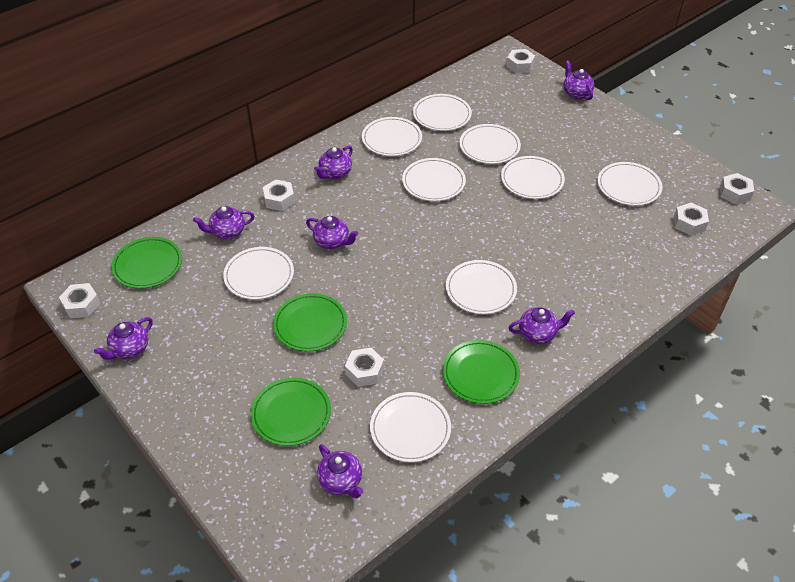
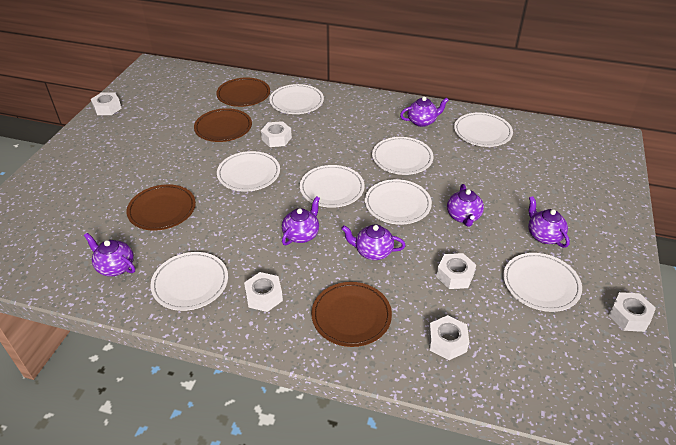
brown plate: 0 -> 4
green plate: 4 -> 0
purple teapot: 7 -> 6
white plate: 9 -> 8

